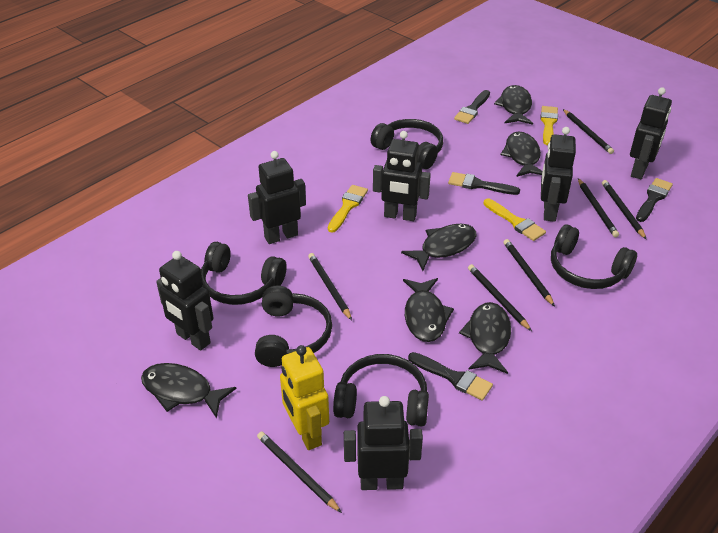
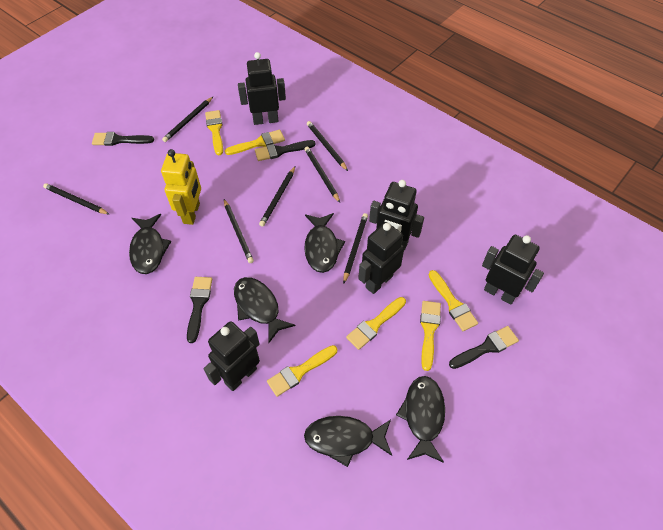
black fish: 6 -> 5
black headphones: 5 -> 0
black robot: 6 -> 5
yellow brush: 3 -> 6

